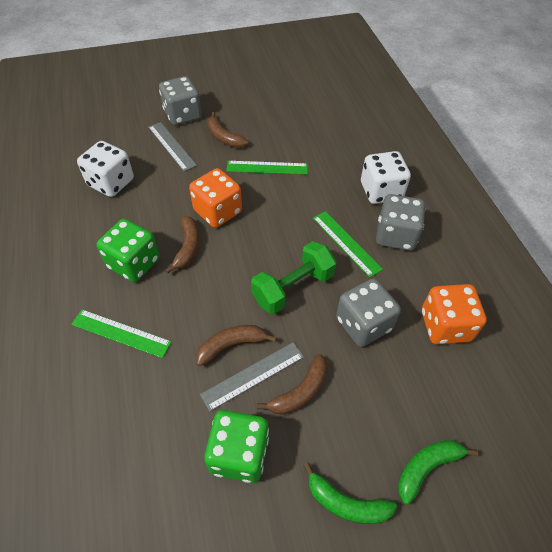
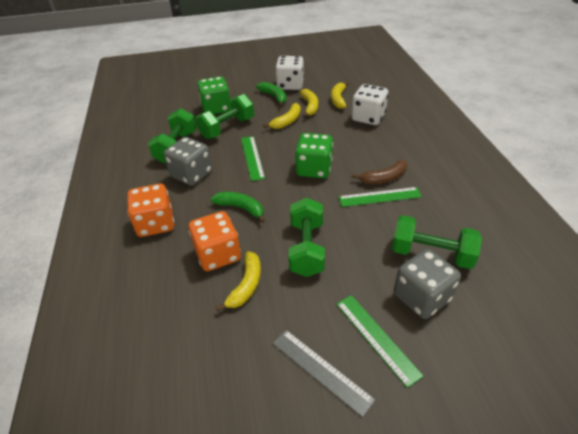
brown banana: 4 -> 1
green dumbbell: 1 -> 4
grey dice: 3 -> 2
grey ruler: 2 -> 1
yellow banana: 0 -> 4

